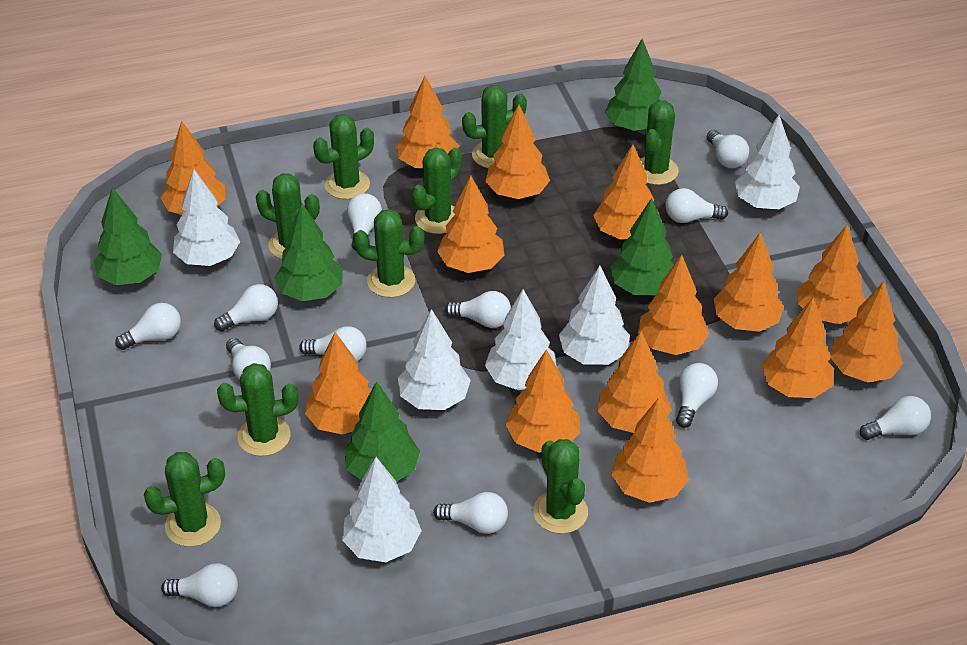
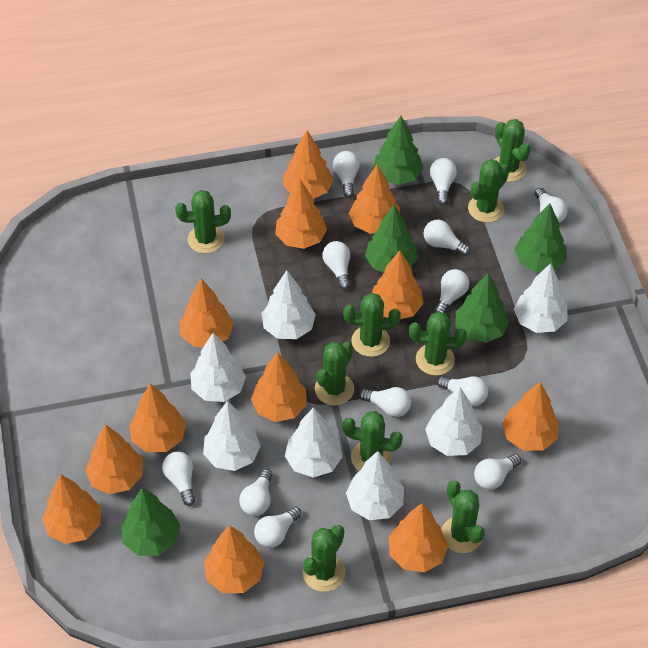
orange tree: 14 -> 12
white tree: 6 -> 7

